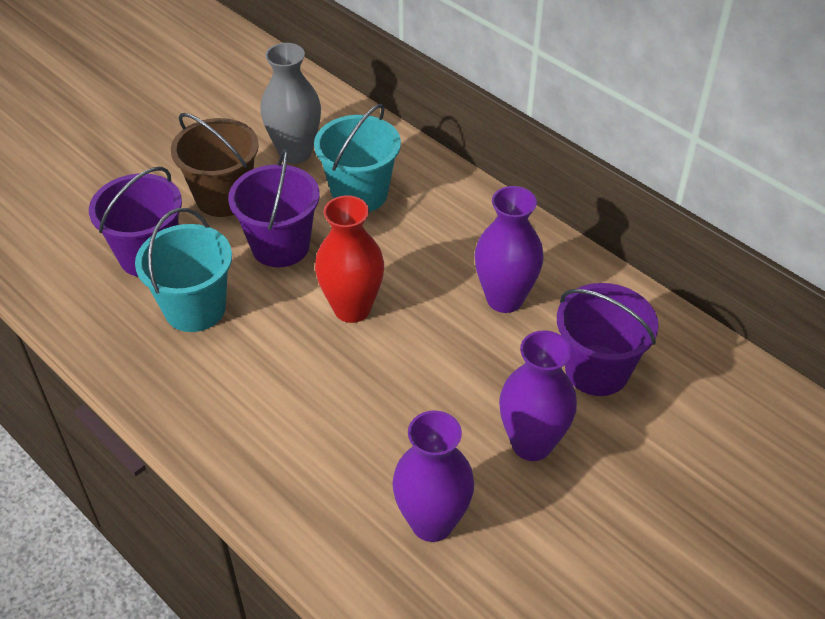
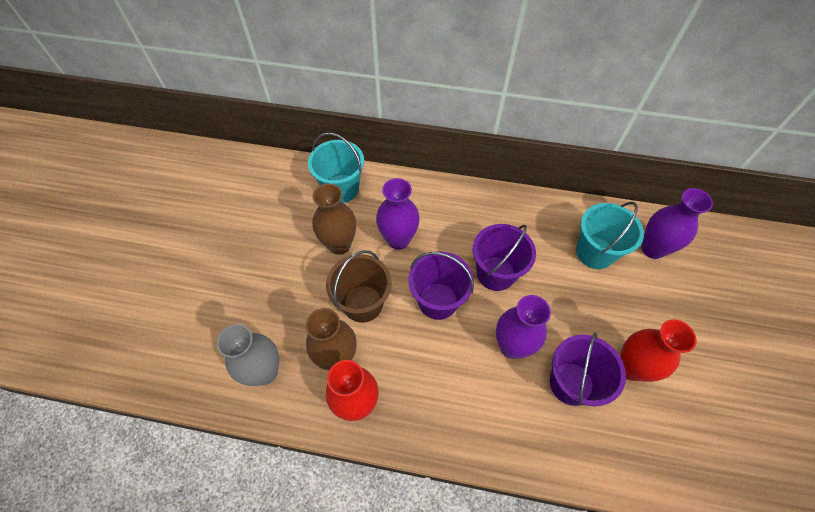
brown vase: 0 -> 2
red vase: 1 -> 2

